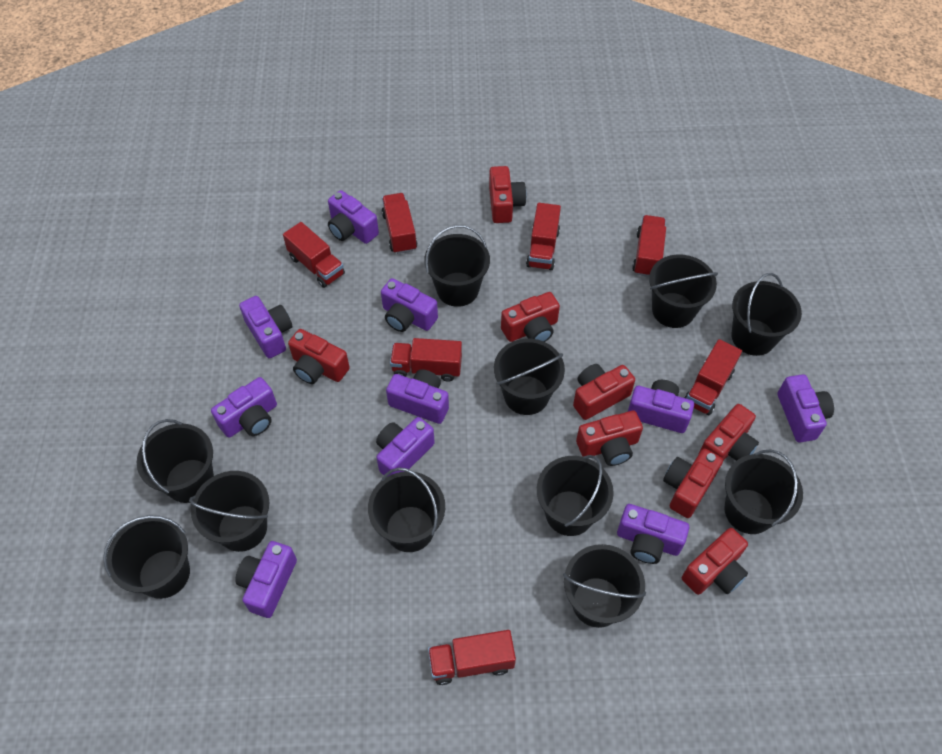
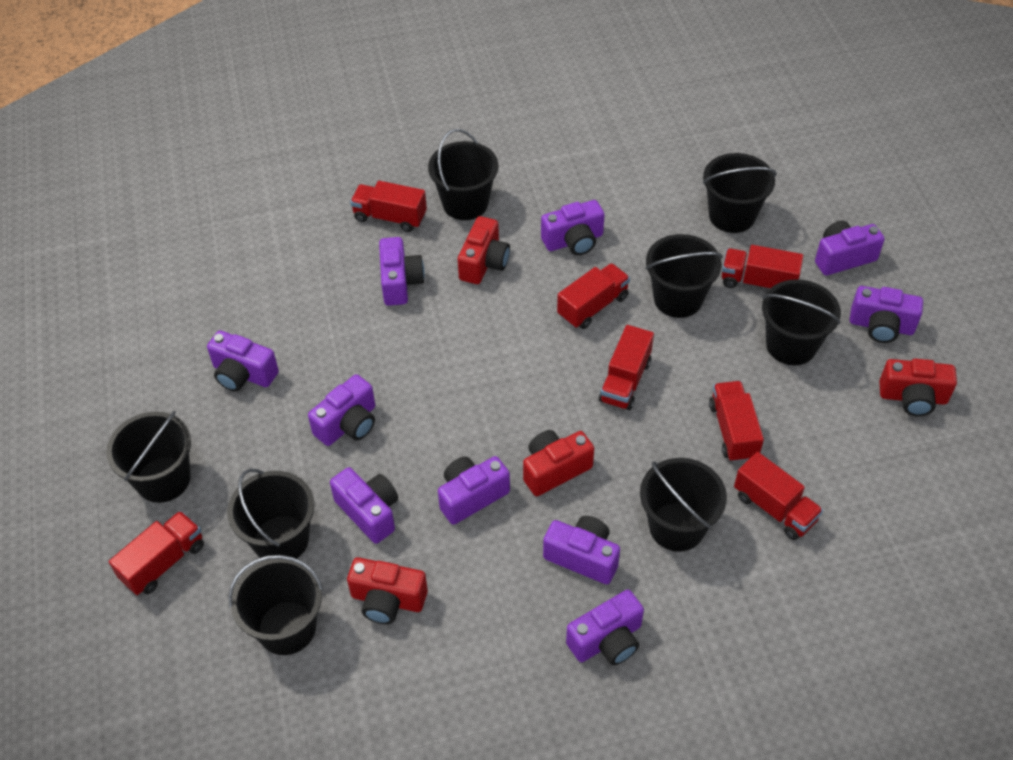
black bucket: 11 -> 8
red camera: 8 -> 4

